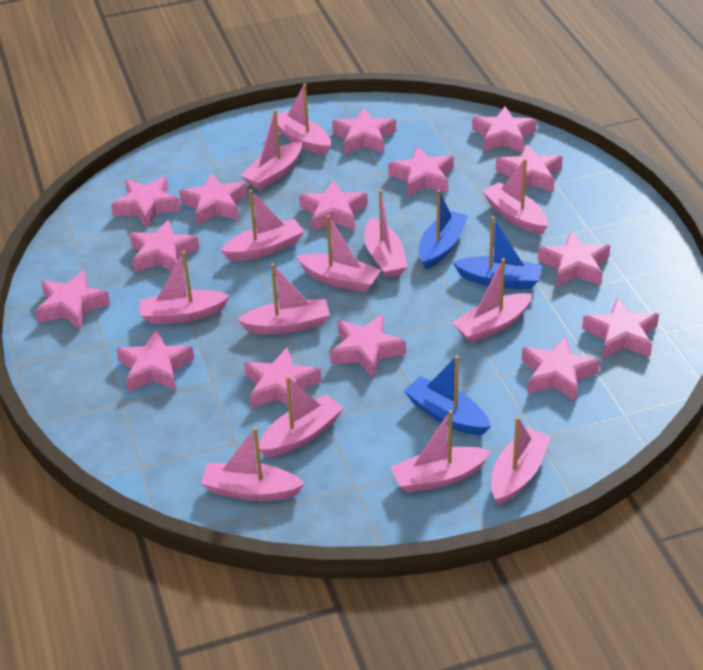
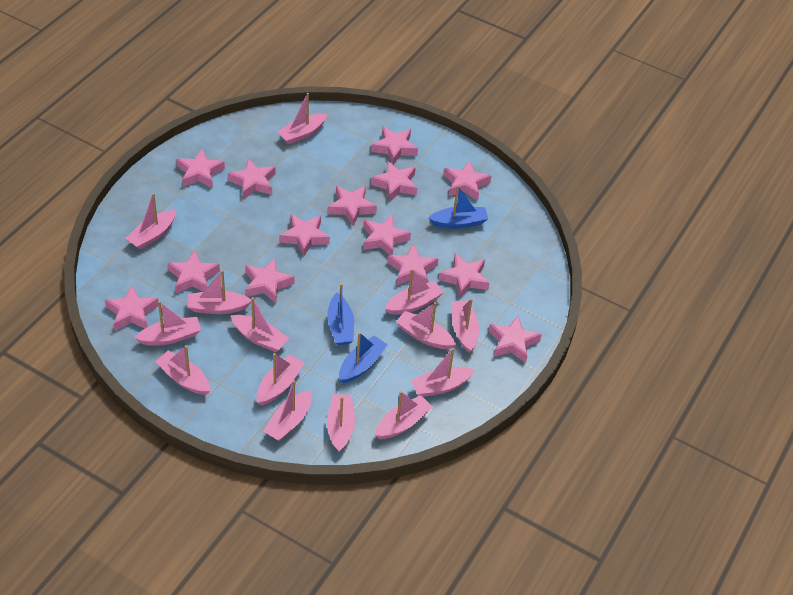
pink boat: 13 -> 14
pink star: 15 -> 14

